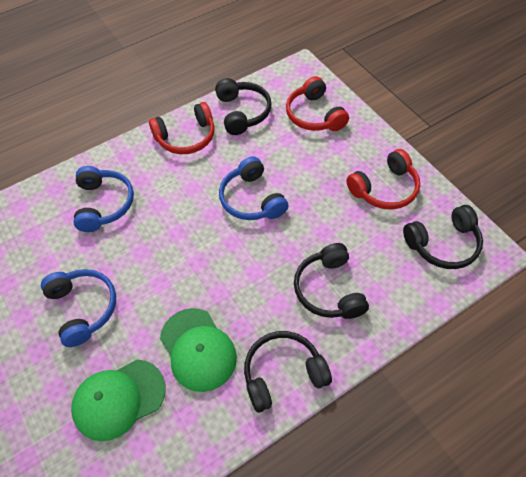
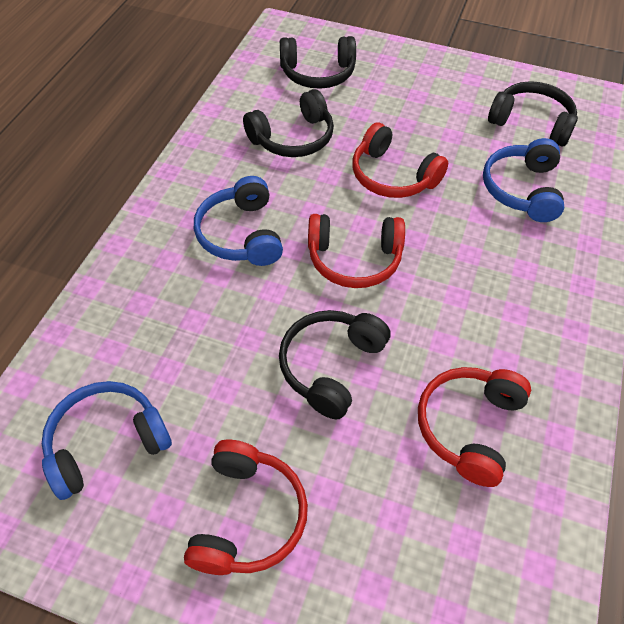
green cap: 2 -> 0
red headphones: 3 -> 4

